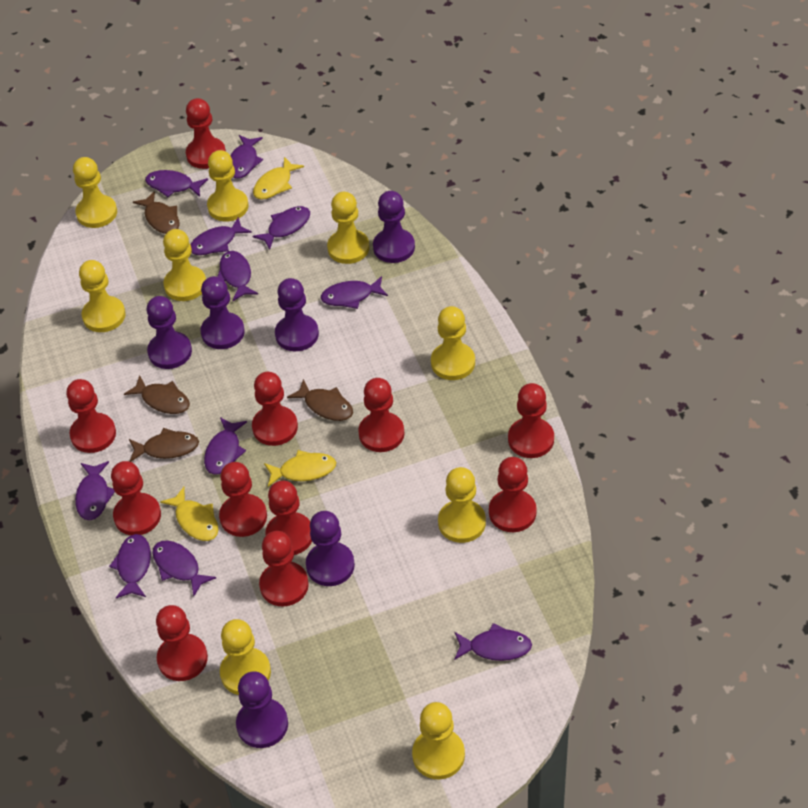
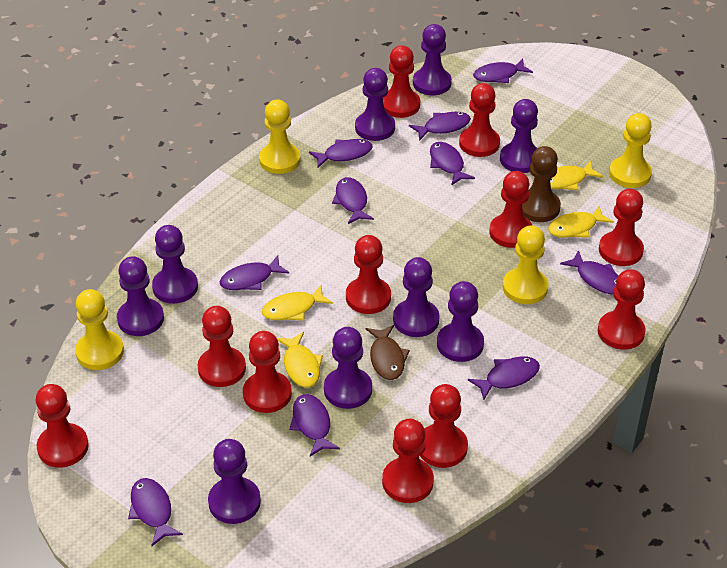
brown fish: 4 -> 1
brown pawn: 0 -> 1
purple fish: 11 -> 10
purple pawn: 6 -> 9
yellow fish: 3 -> 4
yellow pawn: 9 -> 4

